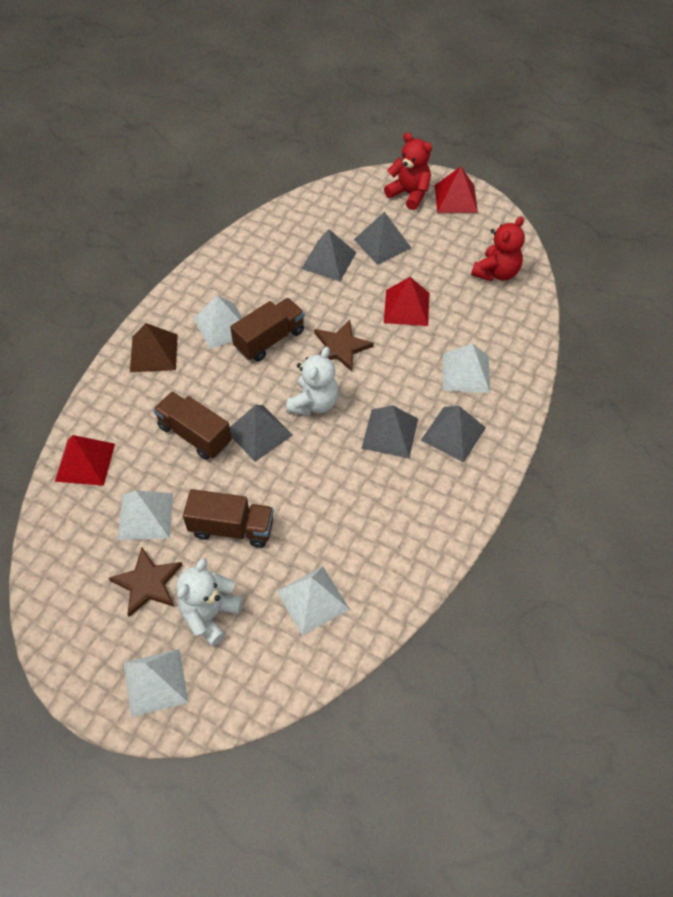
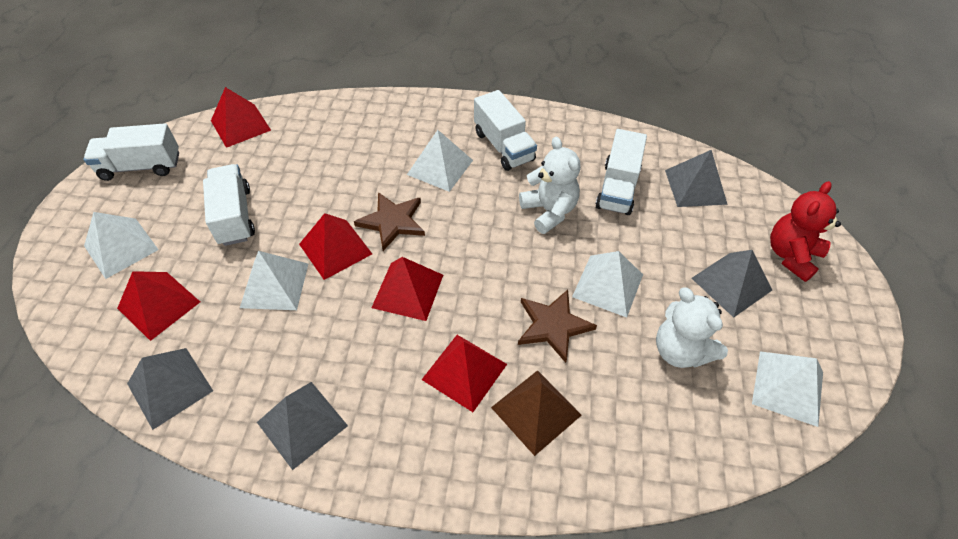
brown truck: 3 -> 0
grey pyramid: 5 -> 4
red pyramid: 3 -> 5
red teddy bear: 2 -> 1
white truck: 0 -> 4

